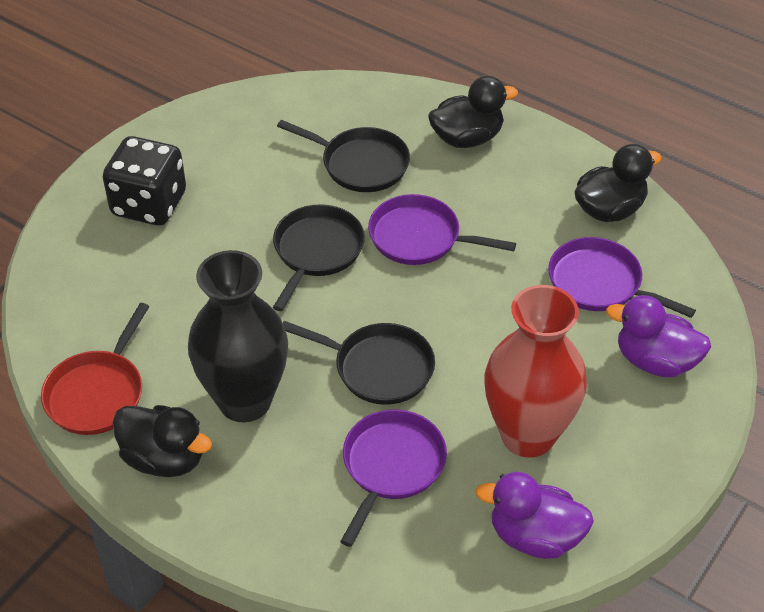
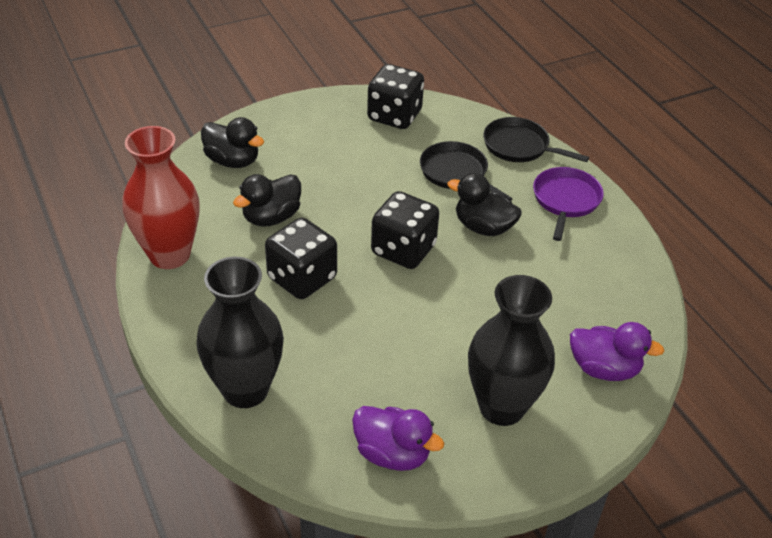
black dice: 1 -> 3
black pan: 3 -> 2
black vase: 1 -> 2
purple pan: 3 -> 1
red pan: 1 -> 0

